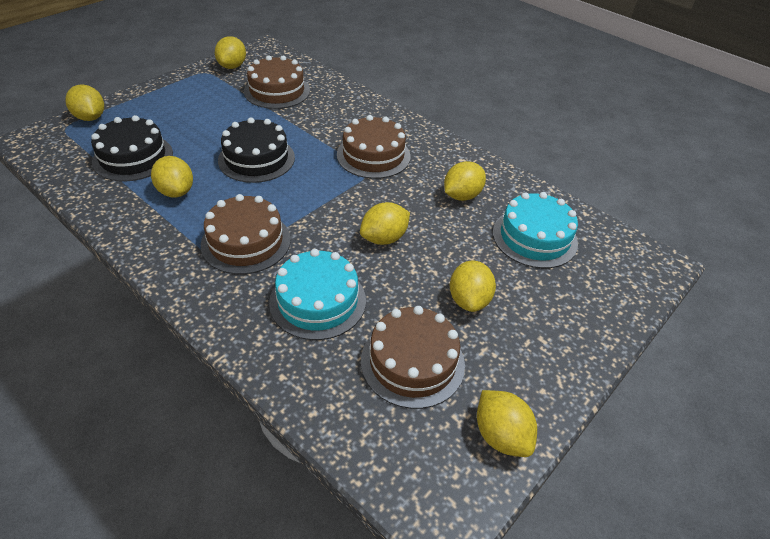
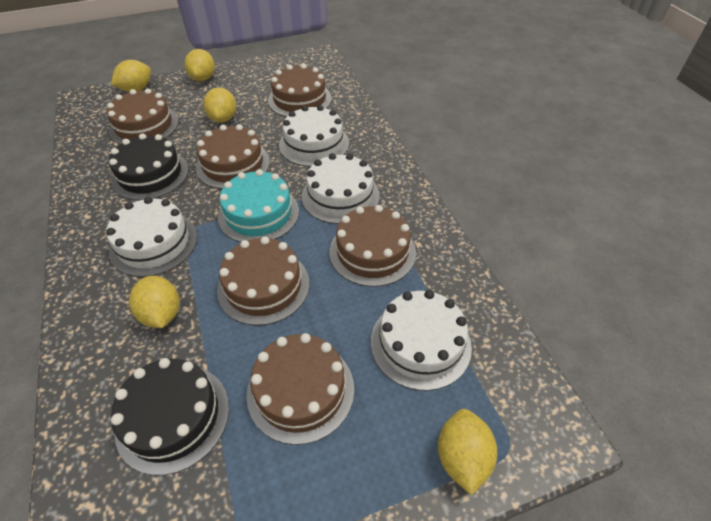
brown cake: 4 -> 6
turquoise cake: 2 -> 1
white cake: 0 -> 4
yellow lemon: 7 -> 5

